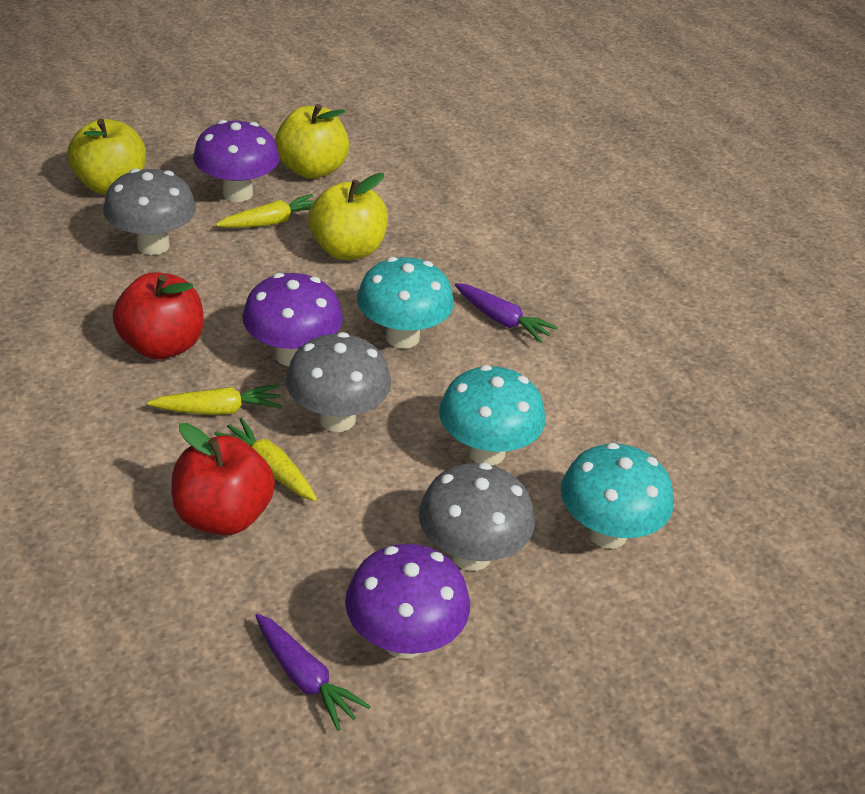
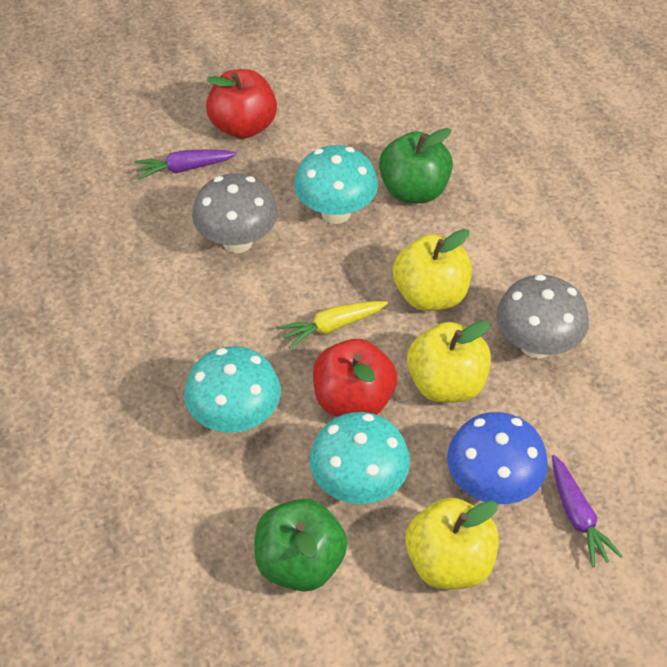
blue mushroom: 0 -> 1
green apple: 0 -> 2
grey mushroom: 3 -> 2
purple mushroom: 3 -> 0
yellow carrot: 3 -> 1

